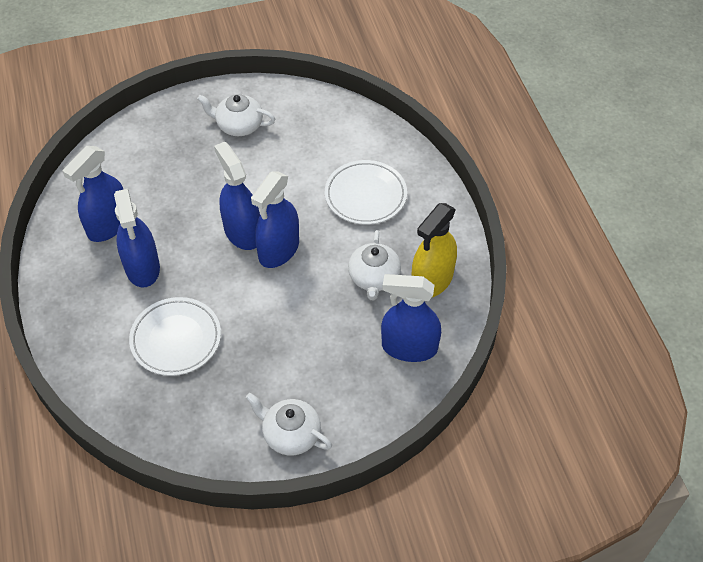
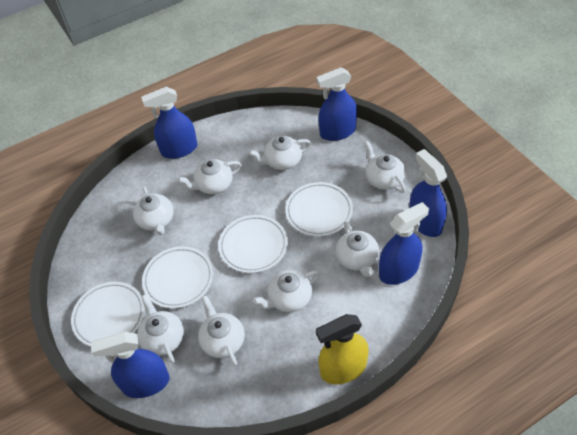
white plate: 2 -> 4
white teapot: 3 -> 8

